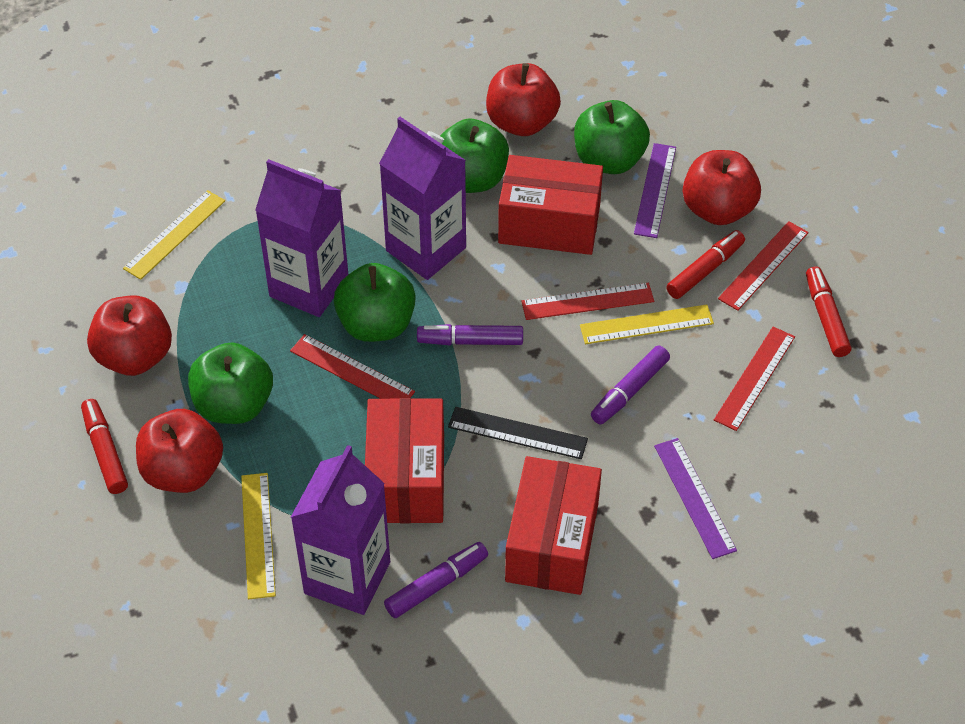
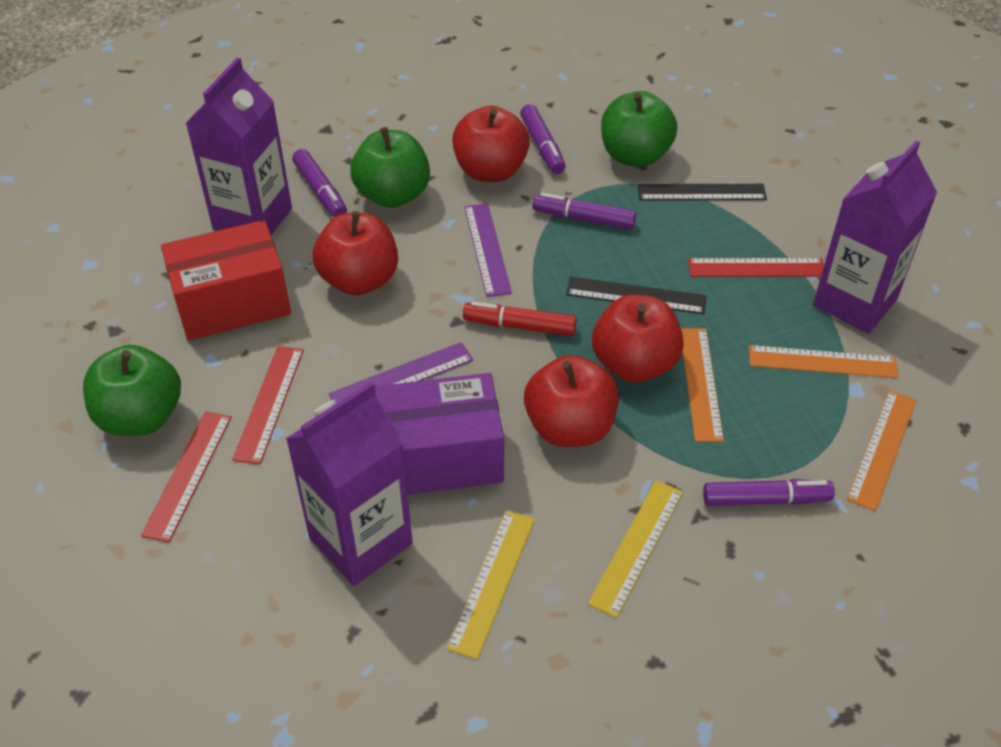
black ruler: 1 -> 2
green apple: 4 -> 3
orange ruler: 0 -> 3
purple box: 0 -> 1
purple marker: 3 -> 4
red box: 3 -> 1
red marker: 3 -> 1
red ruler: 4 -> 3
yellow ruler: 3 -> 2

